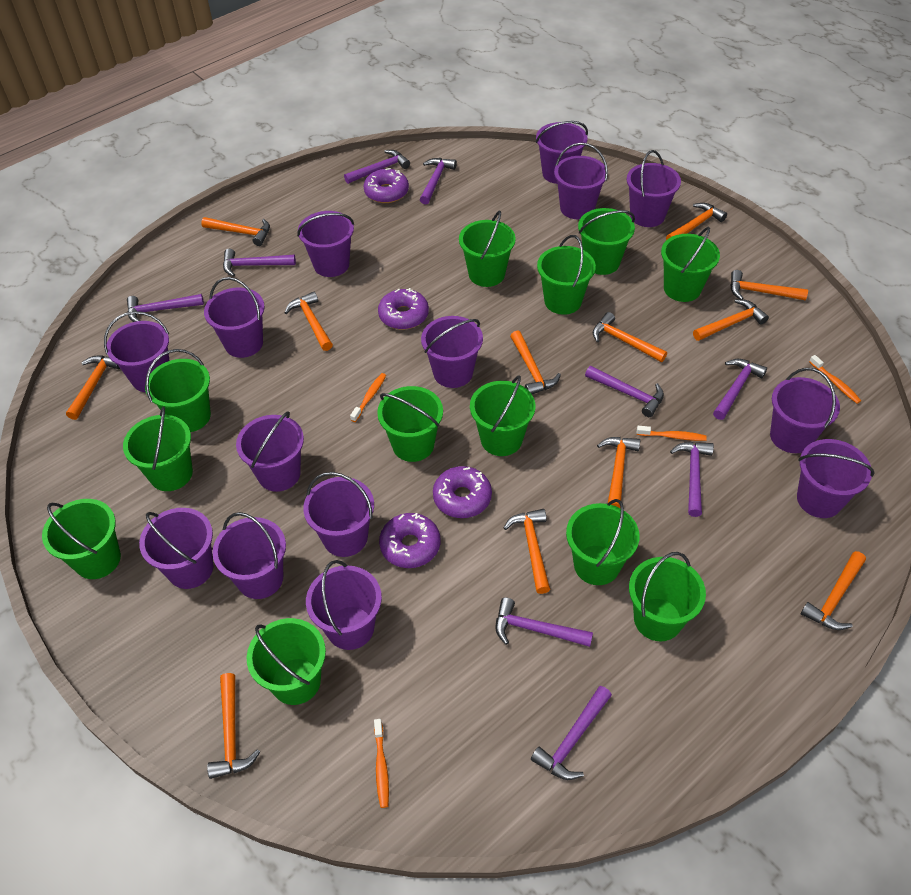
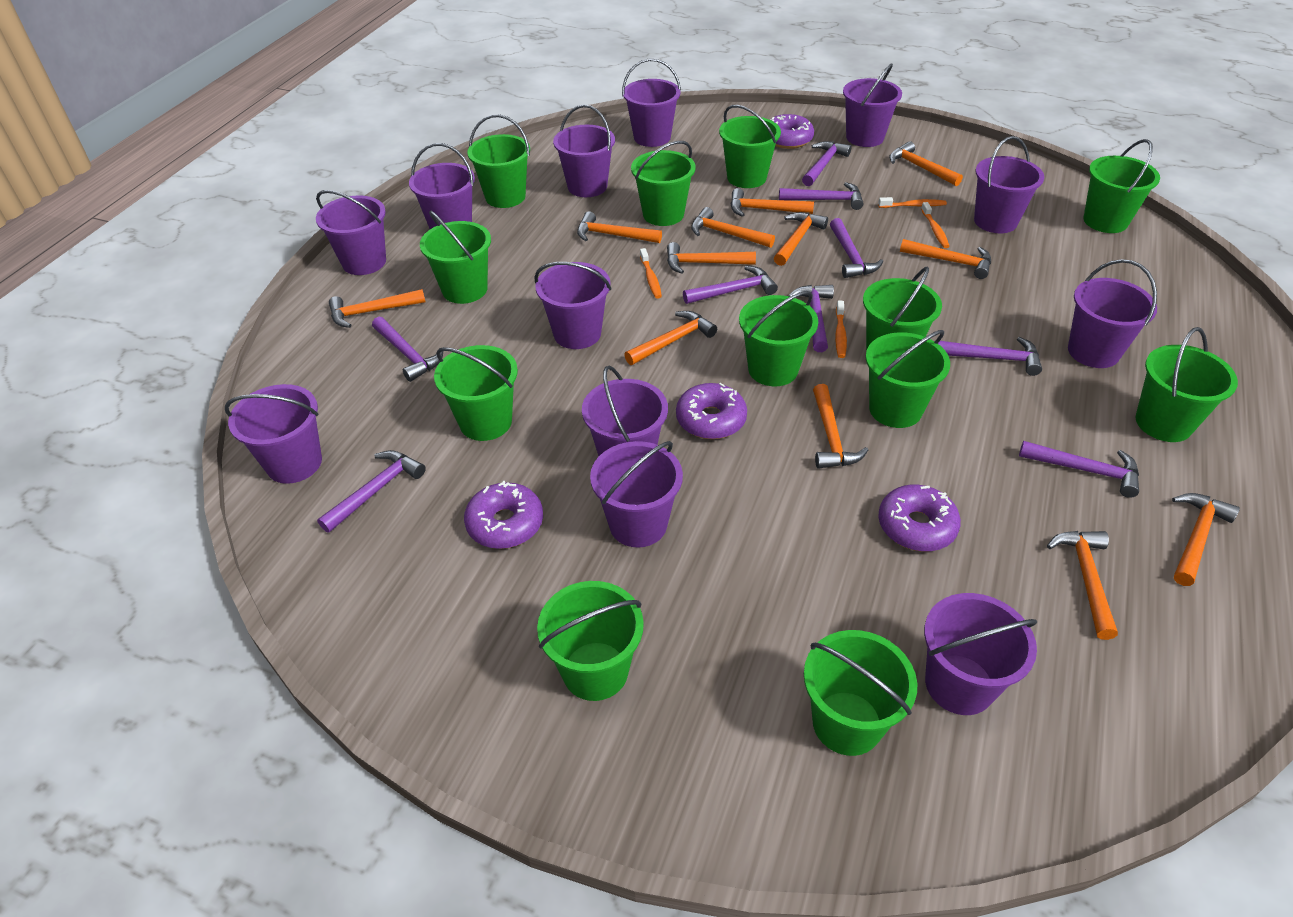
purple bucket: 14 -> 12

